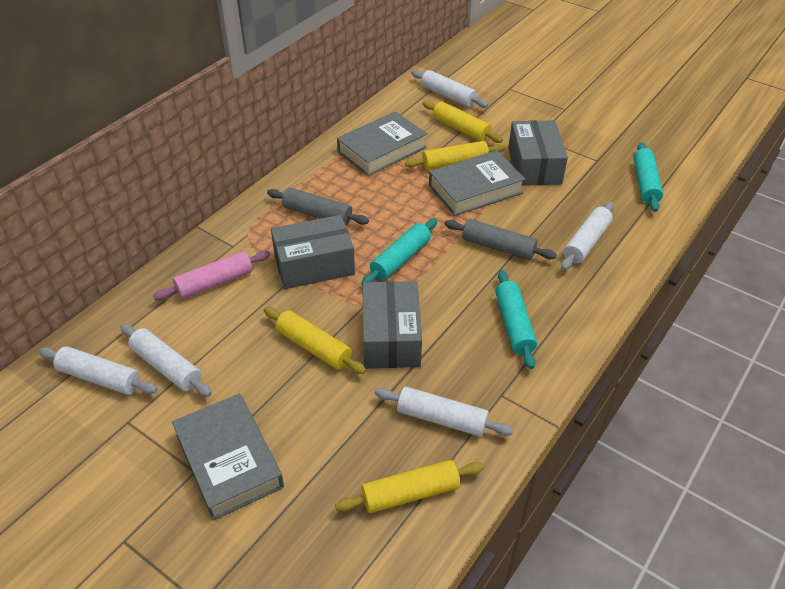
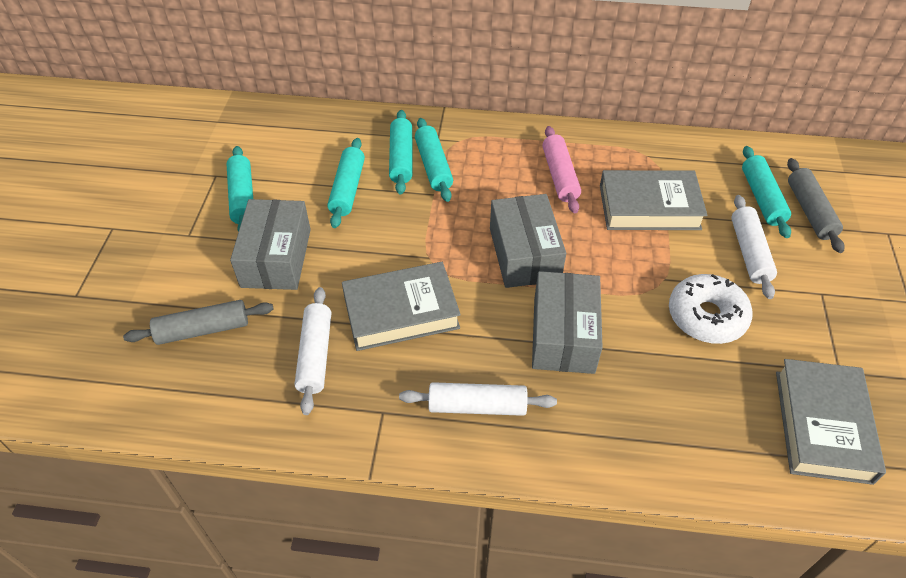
turquoise rolling pin: 3 -> 5
white donut: 0 -> 1
white rolling pin: 5 -> 3
yellow rolling pin: 4 -> 0

